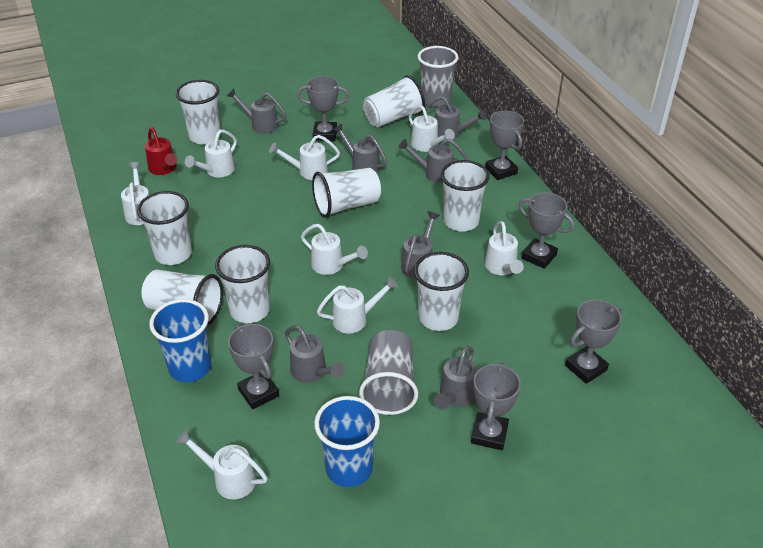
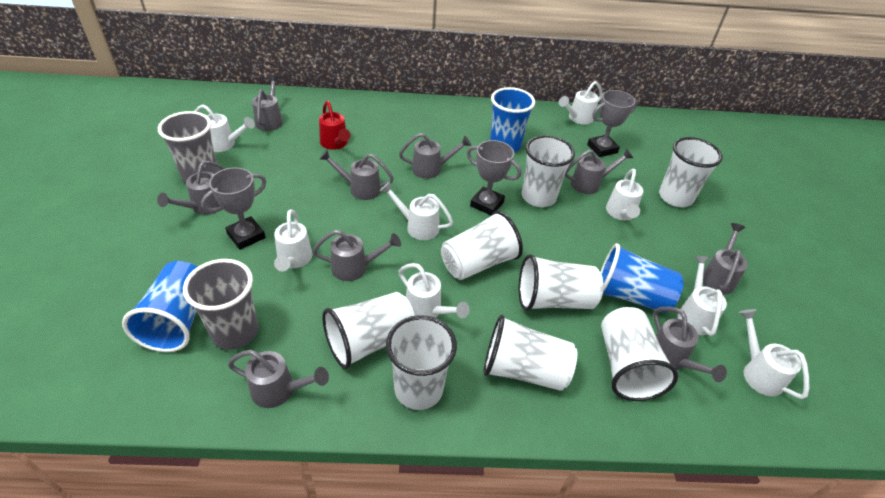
blue cup: 2 -> 3
grey trophy: 6 -> 3
grey watering can: 7 -> 9

